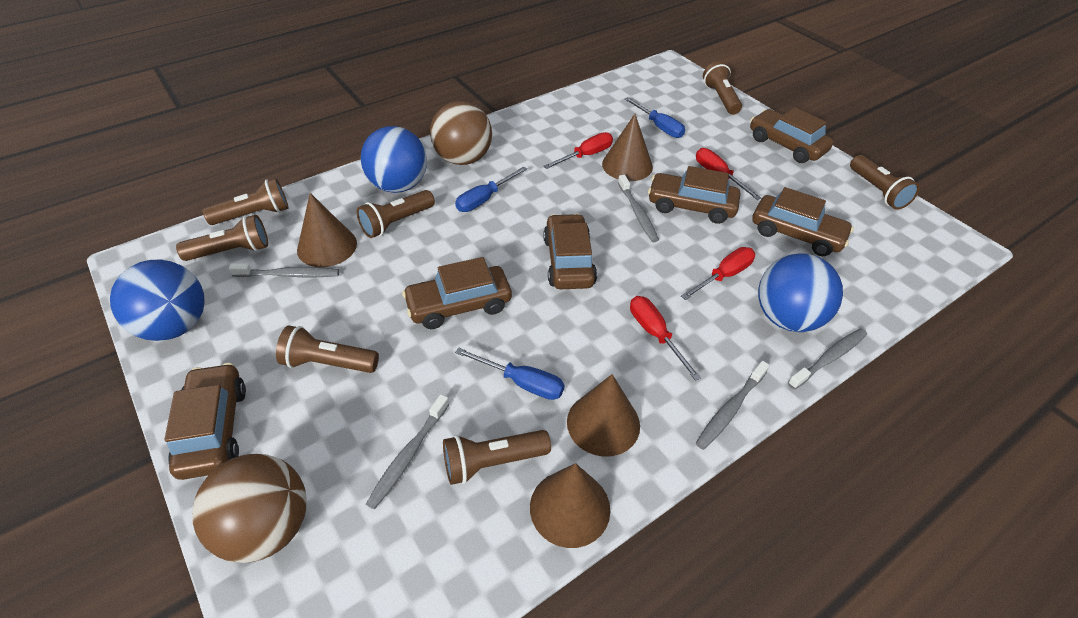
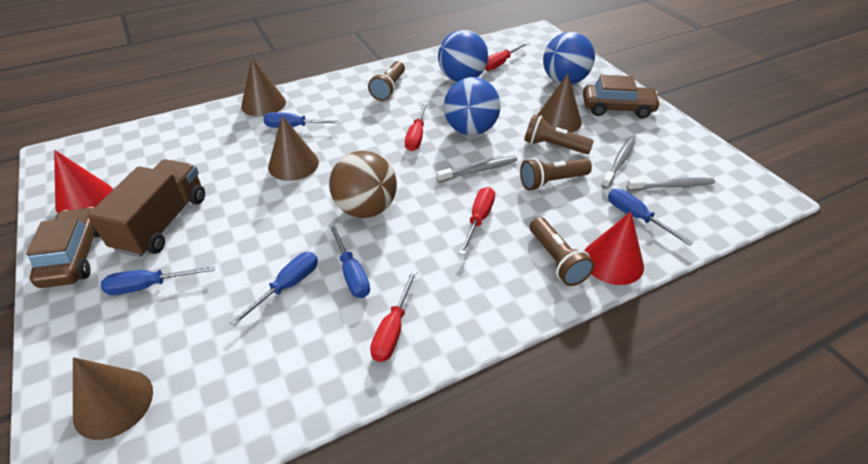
blue screwdriver: 3 -> 5
brown ball: 2 -> 1
brown car: 6 -> 2
brown flashlight: 7 -> 4
brown truck: 0 -> 1
grey toothbrush: 5 -> 3
red cone: 0 -> 2

